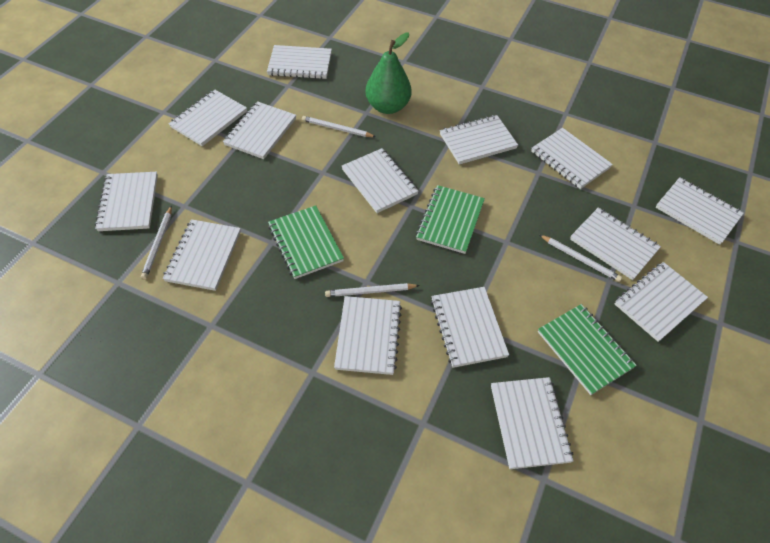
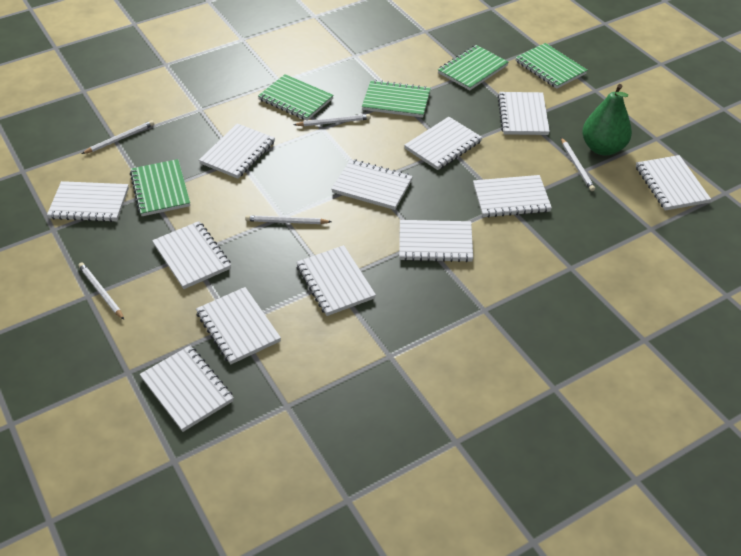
green notebook: 3 -> 5
white notebook: 14 -> 12
white pencil: 4 -> 5

